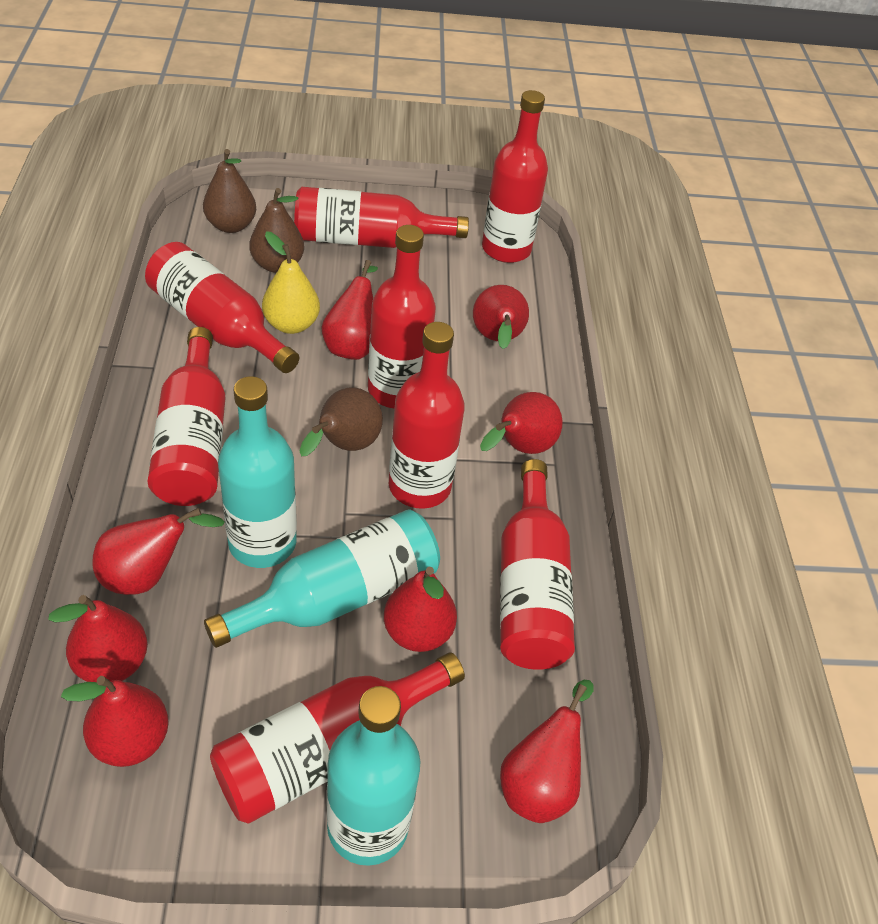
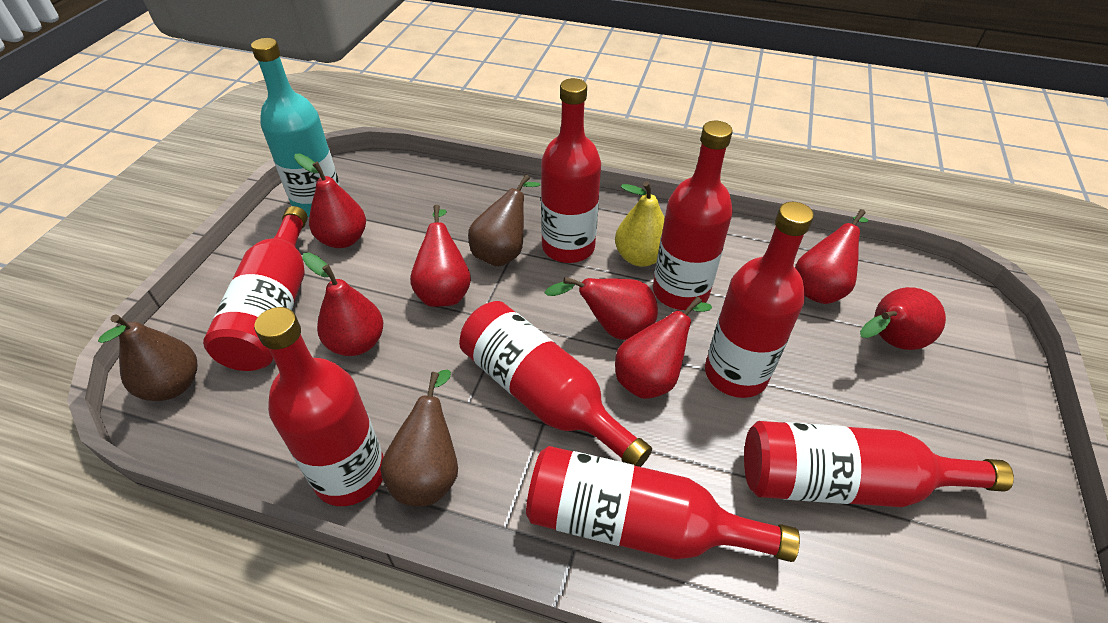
red pear: 8 -> 7
turquoise bottle: 3 -> 1

